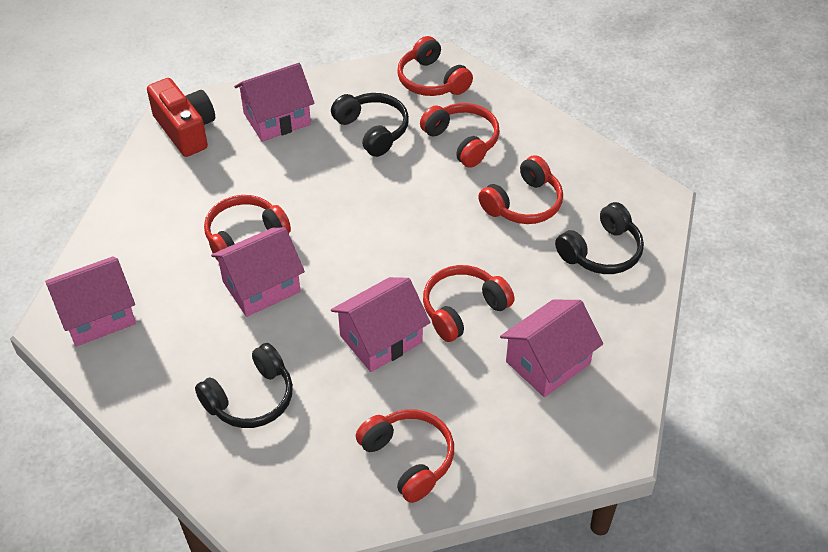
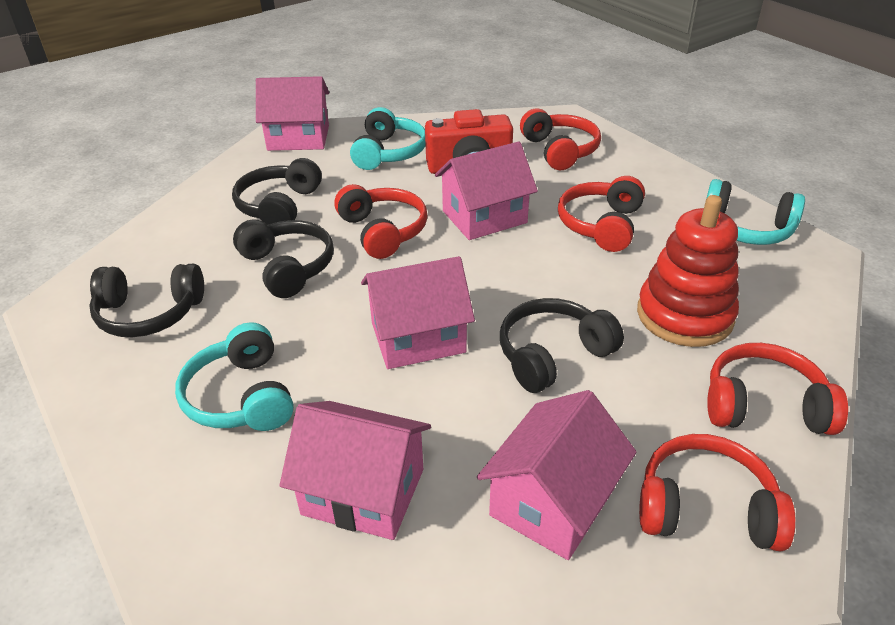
black headphones: 3 -> 4
red headphones: 6 -> 5
red stacking toy: 0 -> 1
turquoise headphones: 0 -> 3

